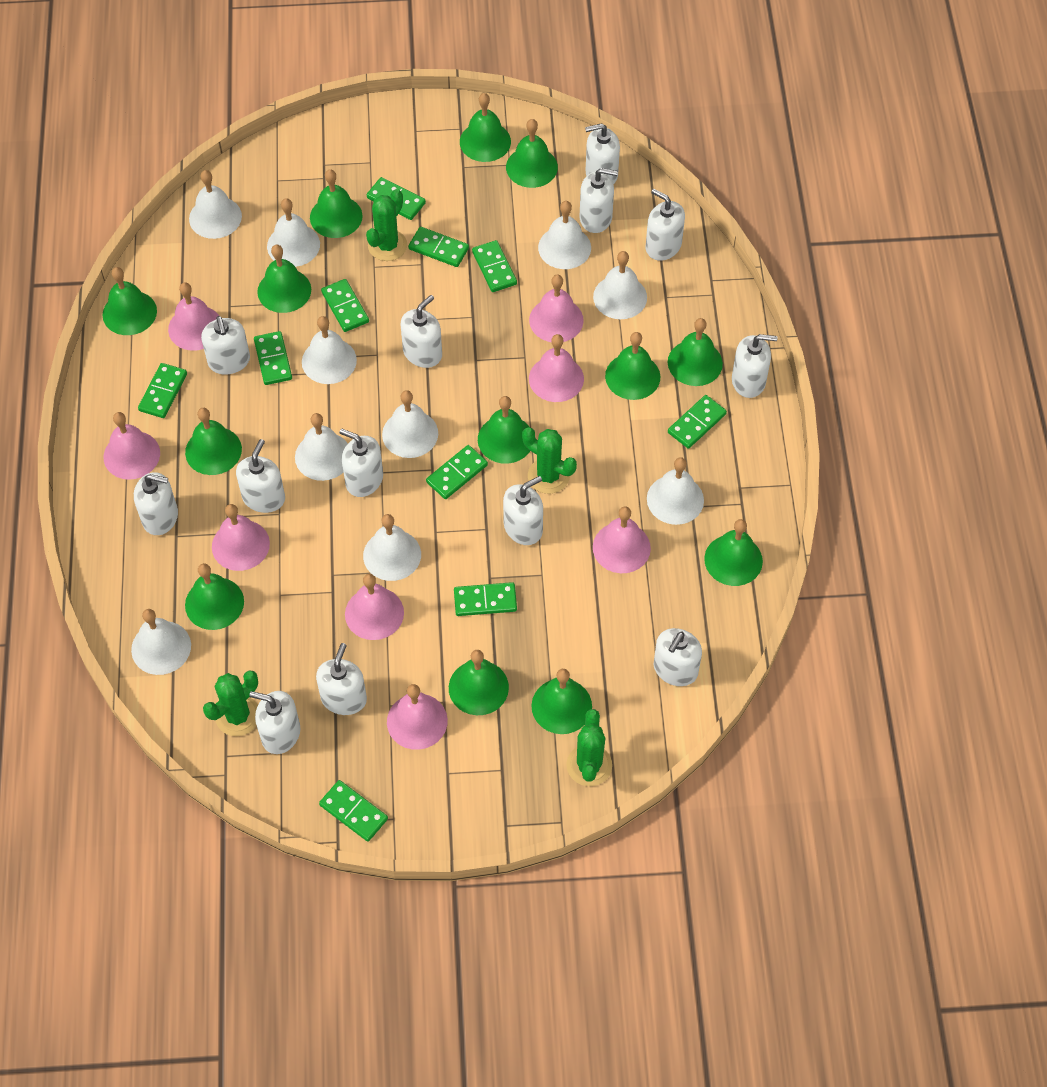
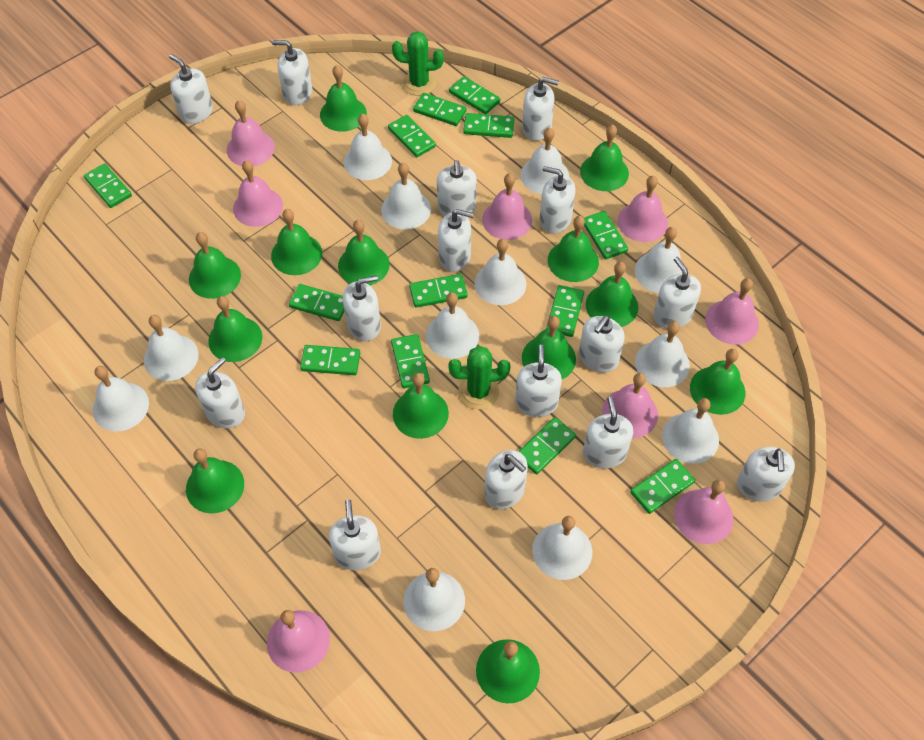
green cactus: 4 -> 2
green domino: 10 -> 13
white bell: 10 -> 12
white soap dispenser: 13 -> 15

